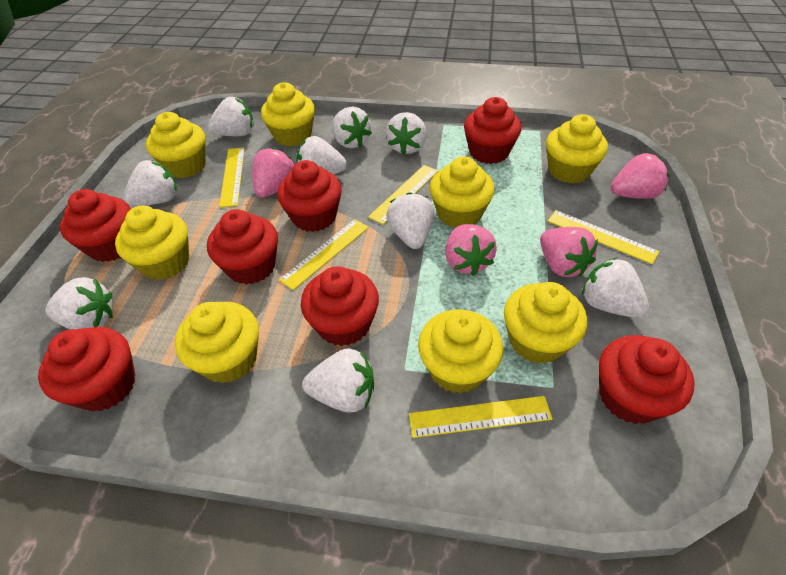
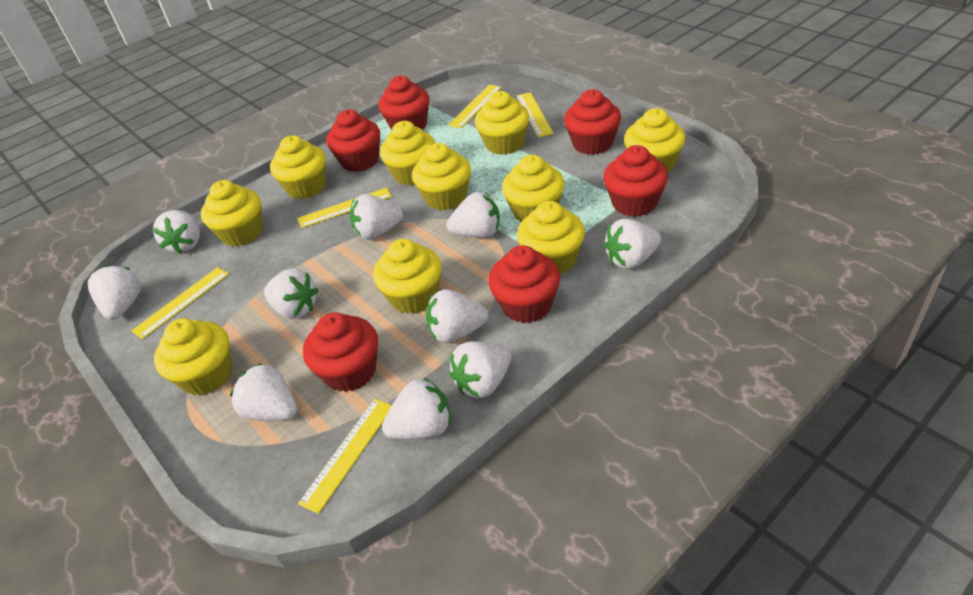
pink strawberry: 4 -> 0
red cupcake: 7 -> 6
white strawberry: 9 -> 10
yellow cupcake: 8 -> 10

